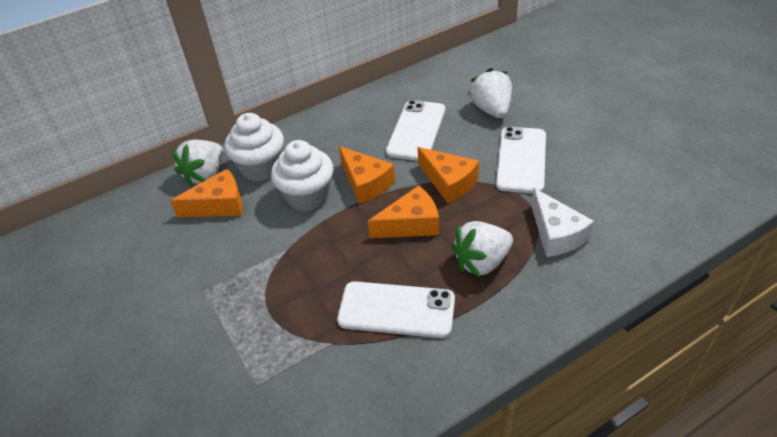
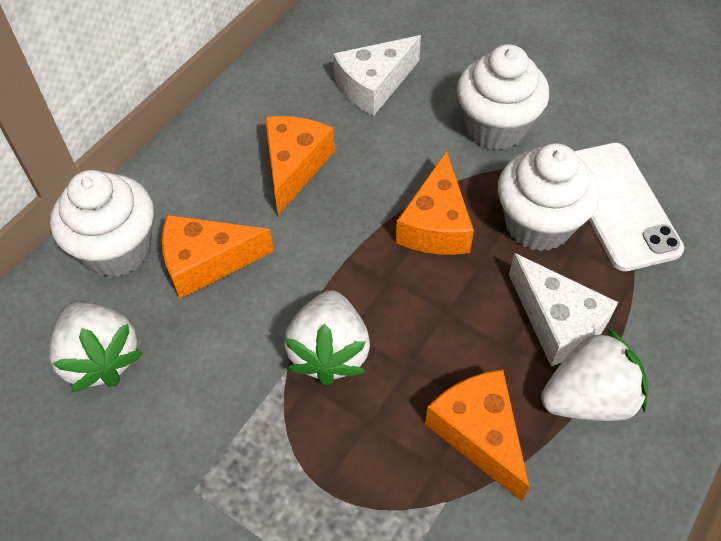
white cheese: 1 -> 2
white cupcake: 2 -> 3
white phone: 3 -> 1

